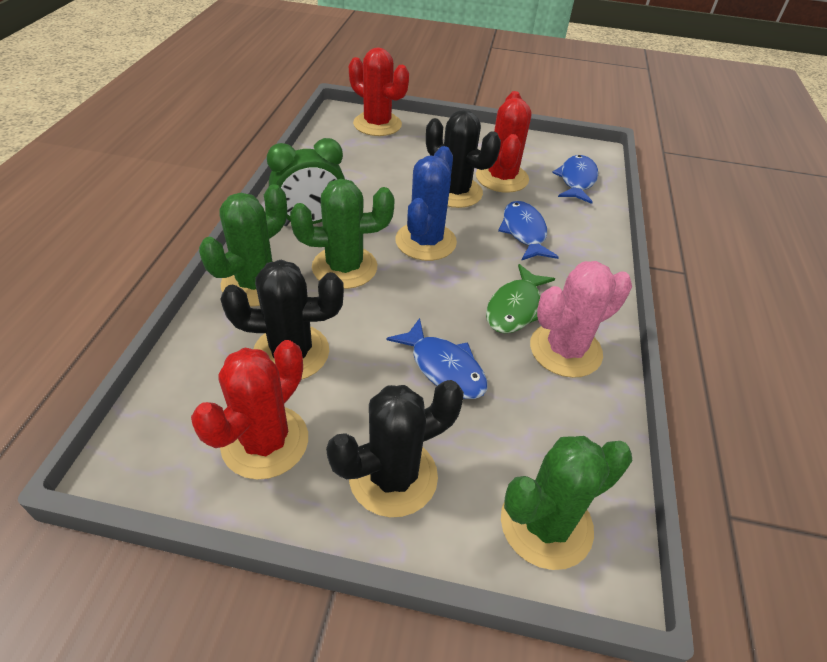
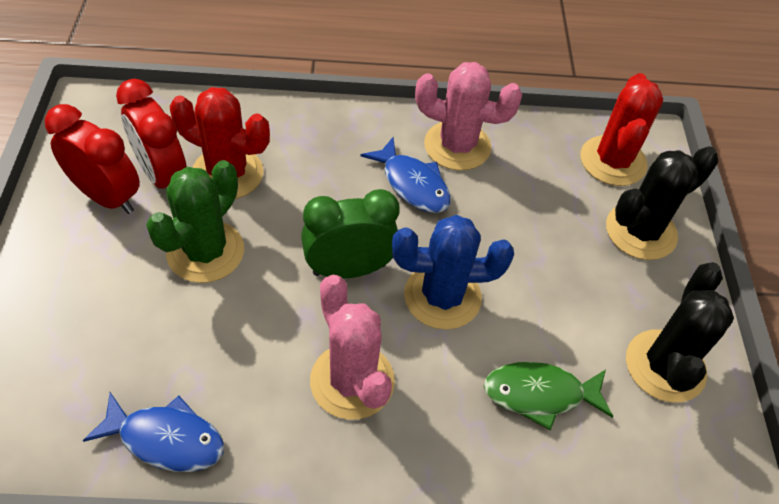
black cactus: 3 -> 2
blue fish: 3 -> 2
green cactus: 3 -> 1
pink cactus: 1 -> 2
red cactus: 3 -> 2
red clock: 0 -> 2

